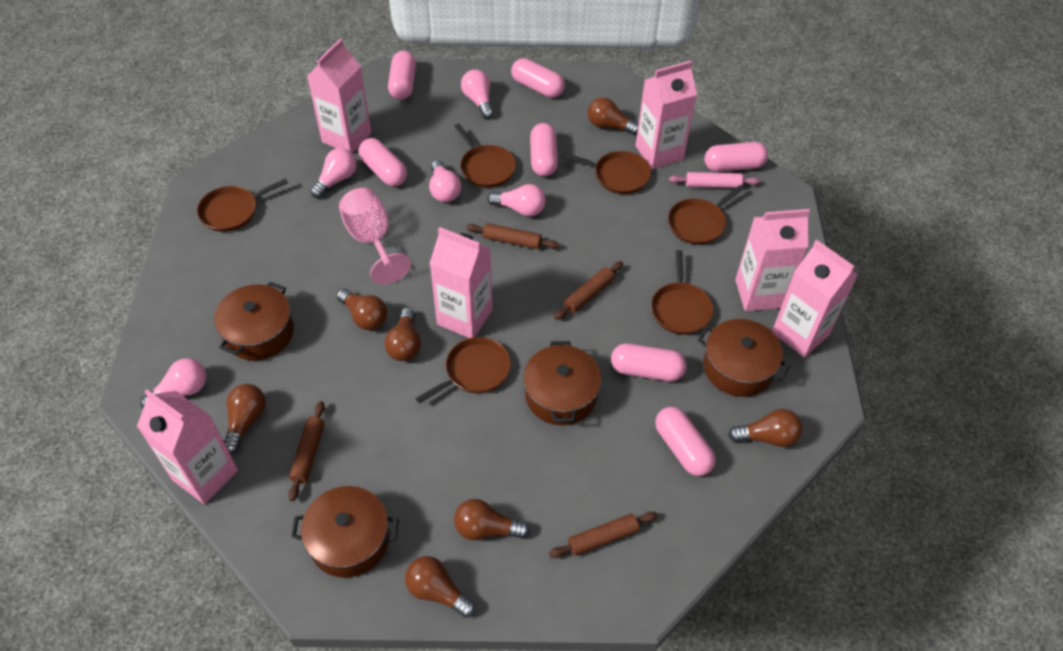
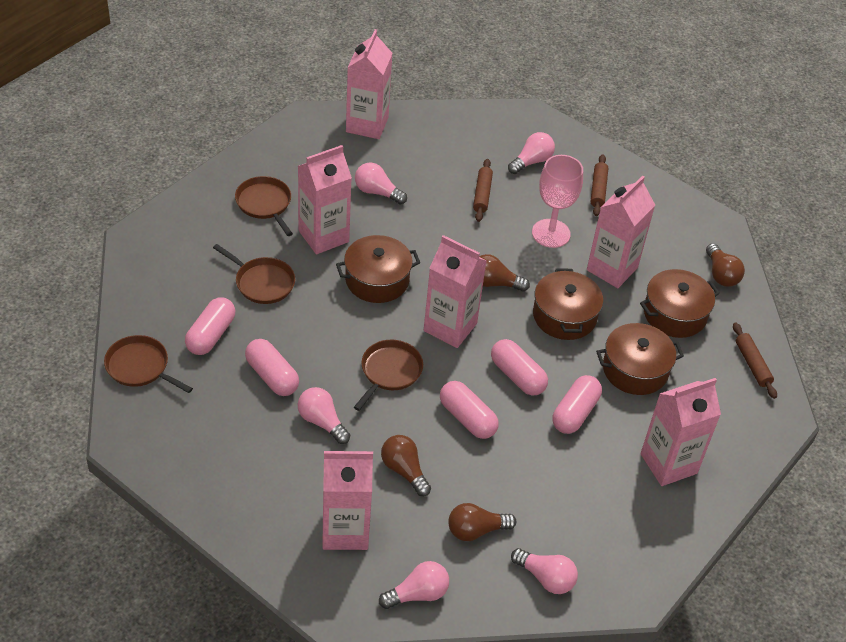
brown light bulb: 7 -> 4
brown pan: 6 -> 4
brown rolling pin: 4 -> 3
pink capsule: 7 -> 5
pink rolling pin: 1 -> 0

